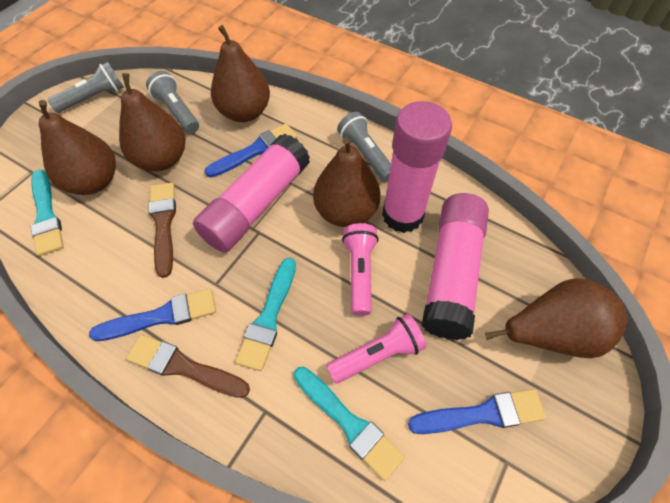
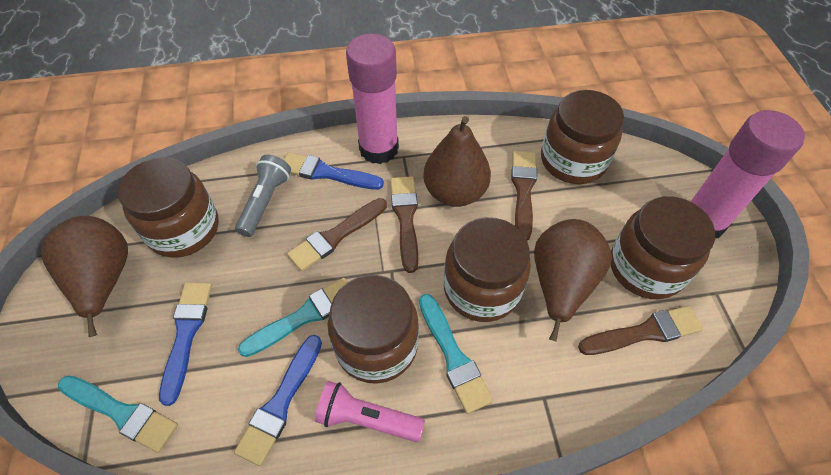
brown brush: 2 -> 4
brown jar: 0 -> 5
brown pear: 5 -> 3
grey flashlight: 3 -> 1
pink flashlight: 2 -> 1
pink glue stick: 3 -> 2

